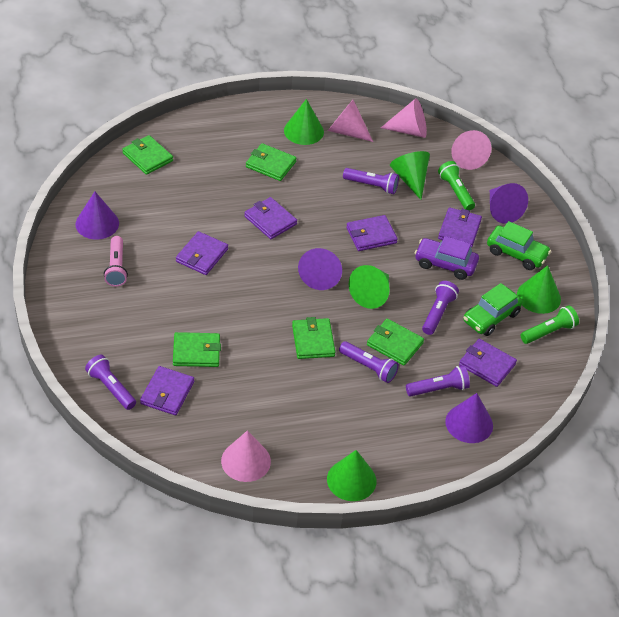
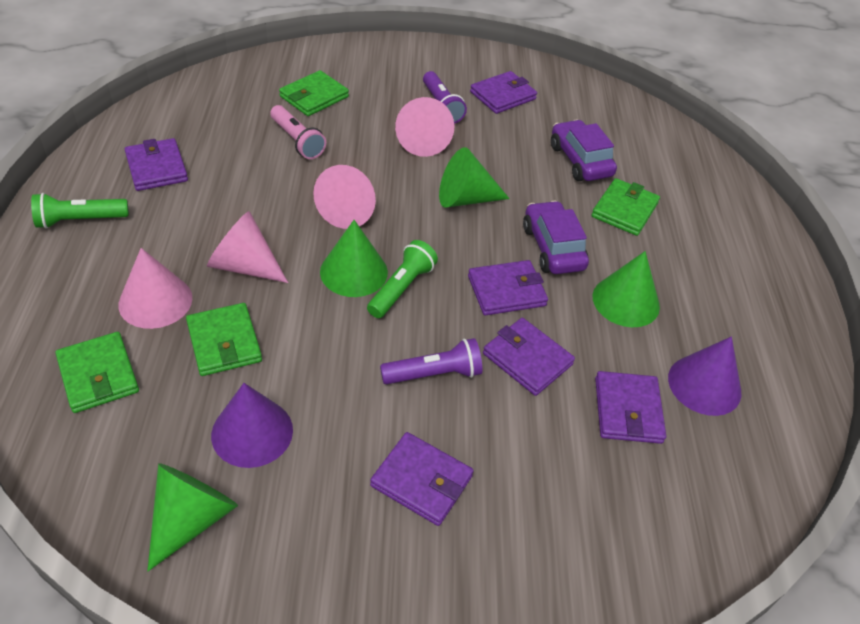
green car: 2 -> 0
green cone: 5 -> 4
green wallet: 5 -> 4
purple car: 1 -> 2
purple cone: 4 -> 2
purple flashlight: 5 -> 2

